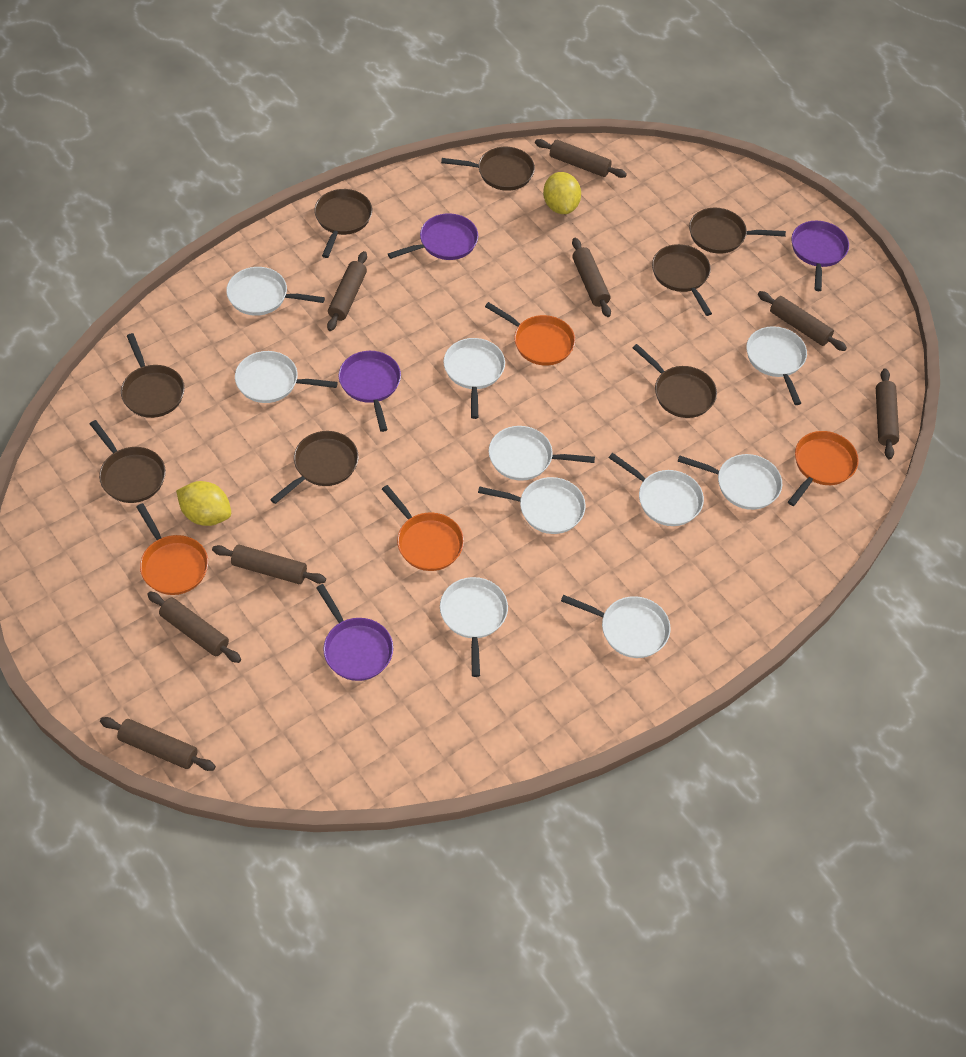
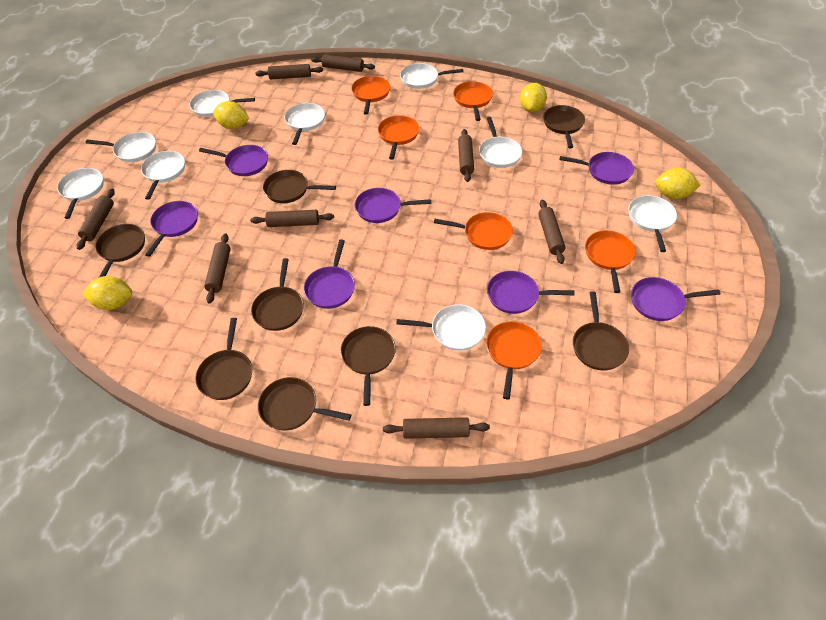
orange pan: 4 -> 6
purple pan: 4 -> 7
white pan: 10 -> 9
yellow lemon: 2 -> 4

